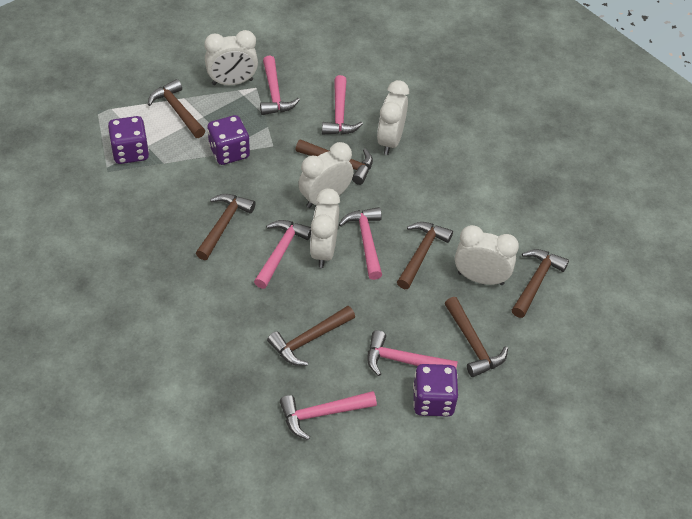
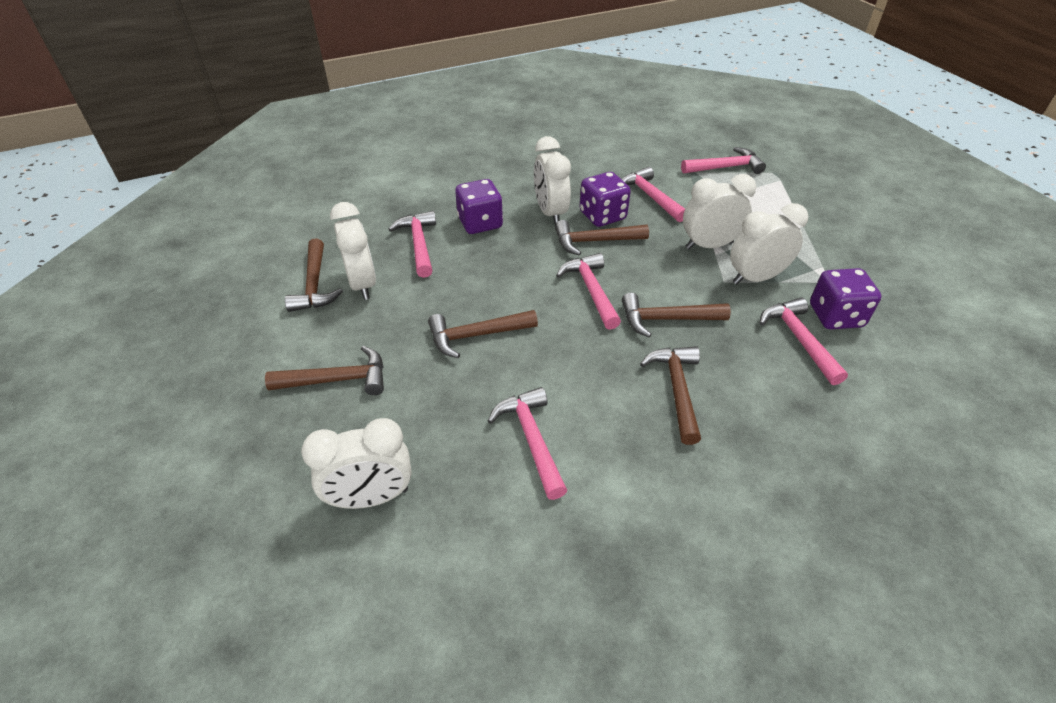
brown hammer: 7 -> 6

